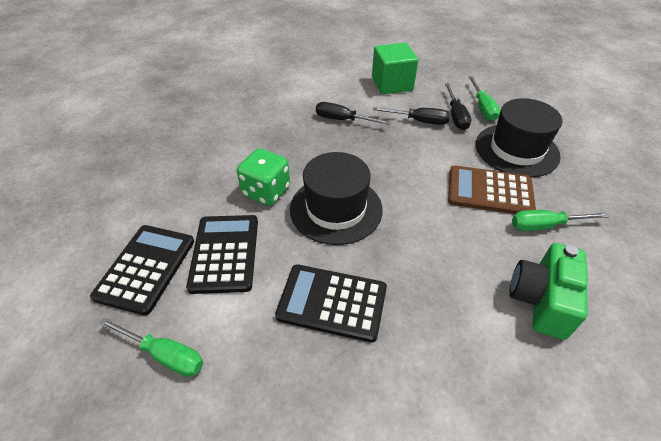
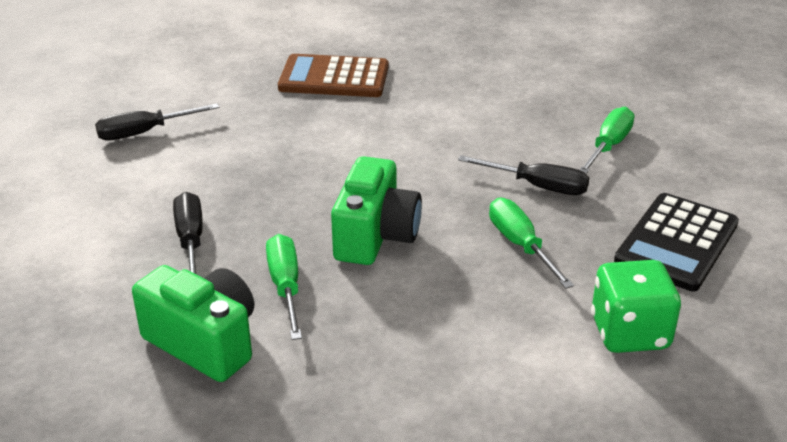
black calculator: 3 -> 1
black hat: 2 -> 0
green camera: 1 -> 2
green cube: 1 -> 0

